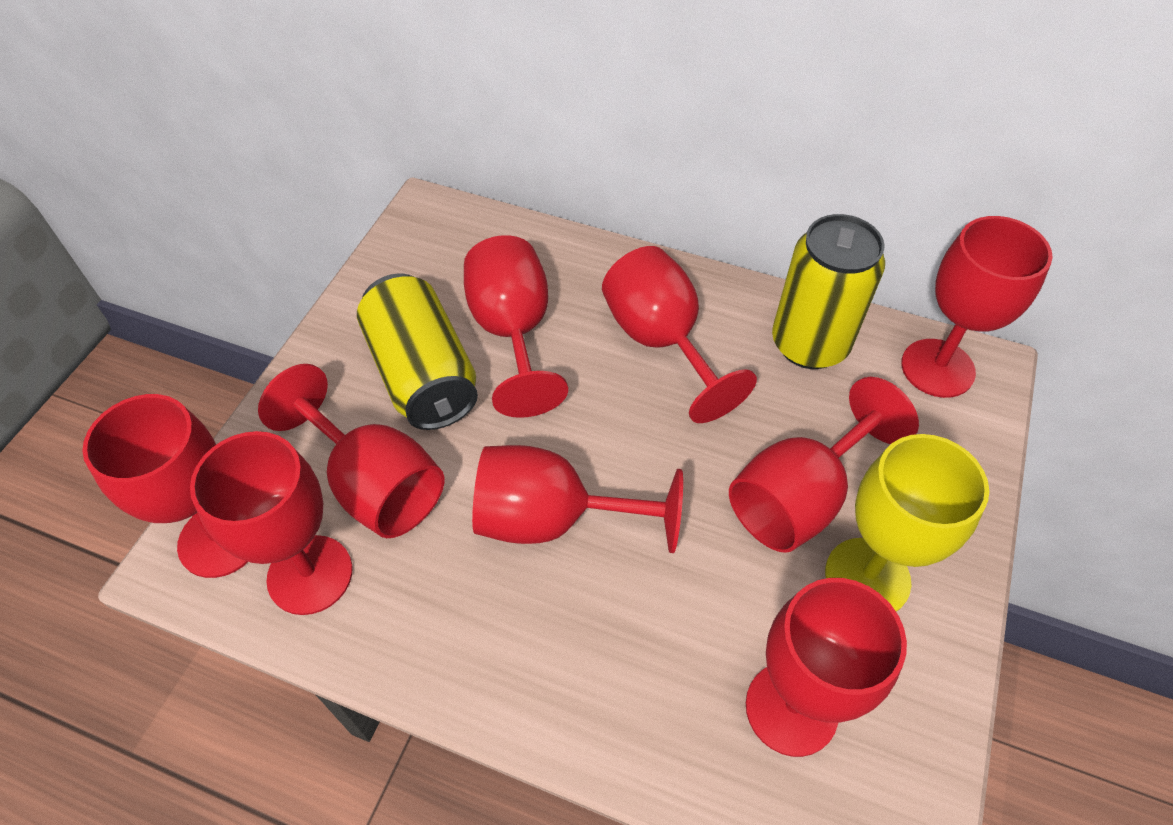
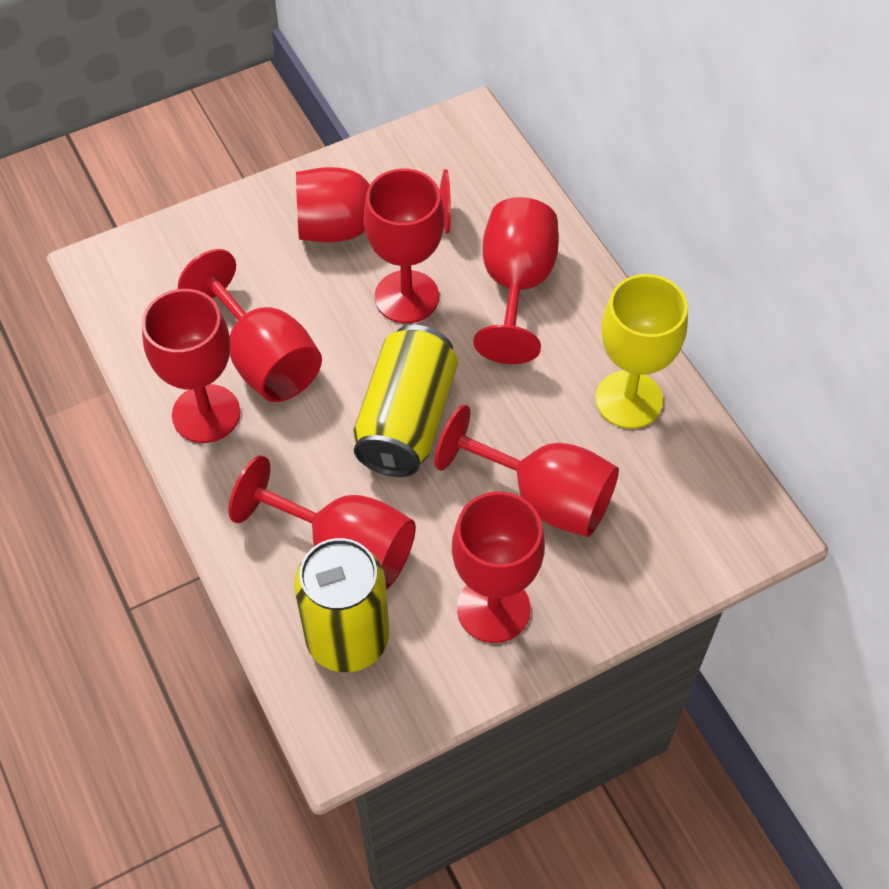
red goblet: 9 -> 8

